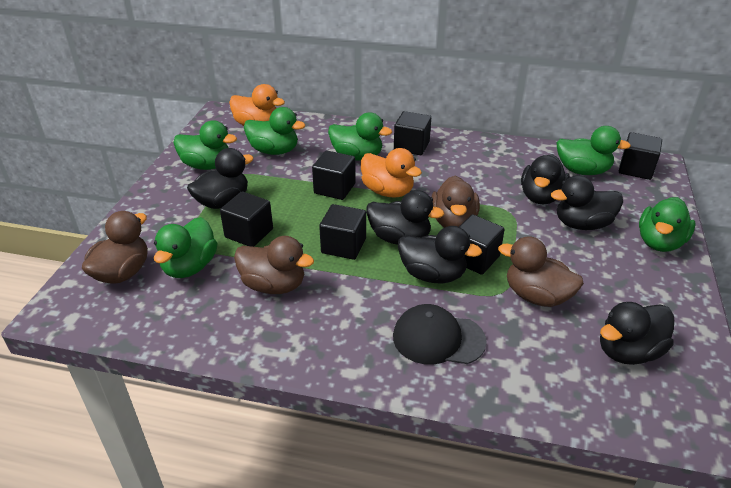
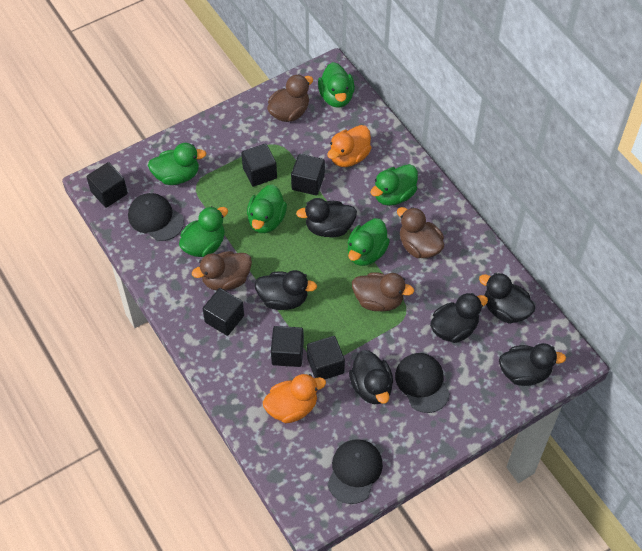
black cap: 1 -> 3

